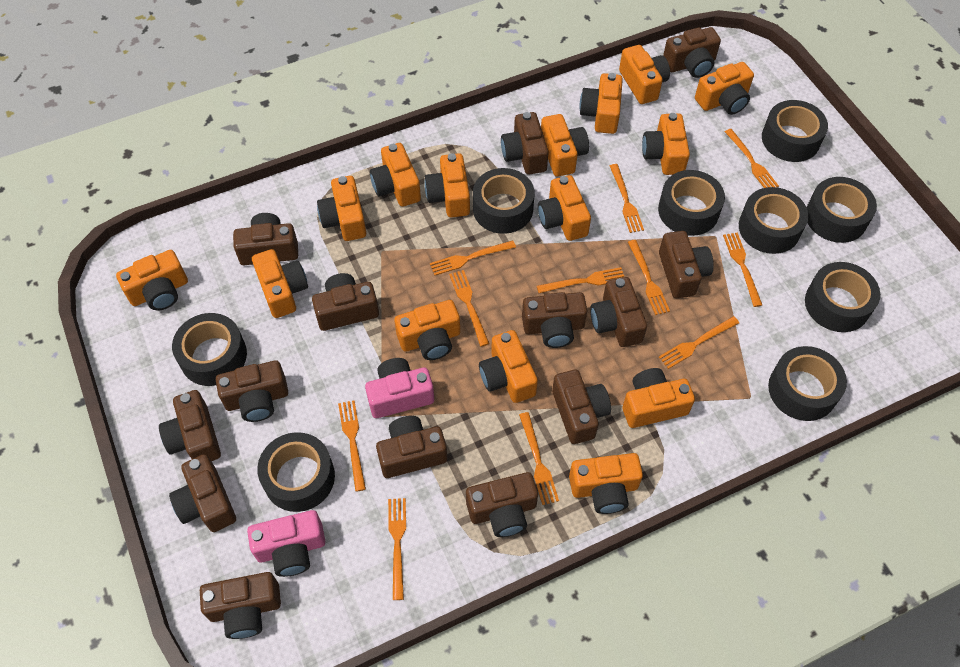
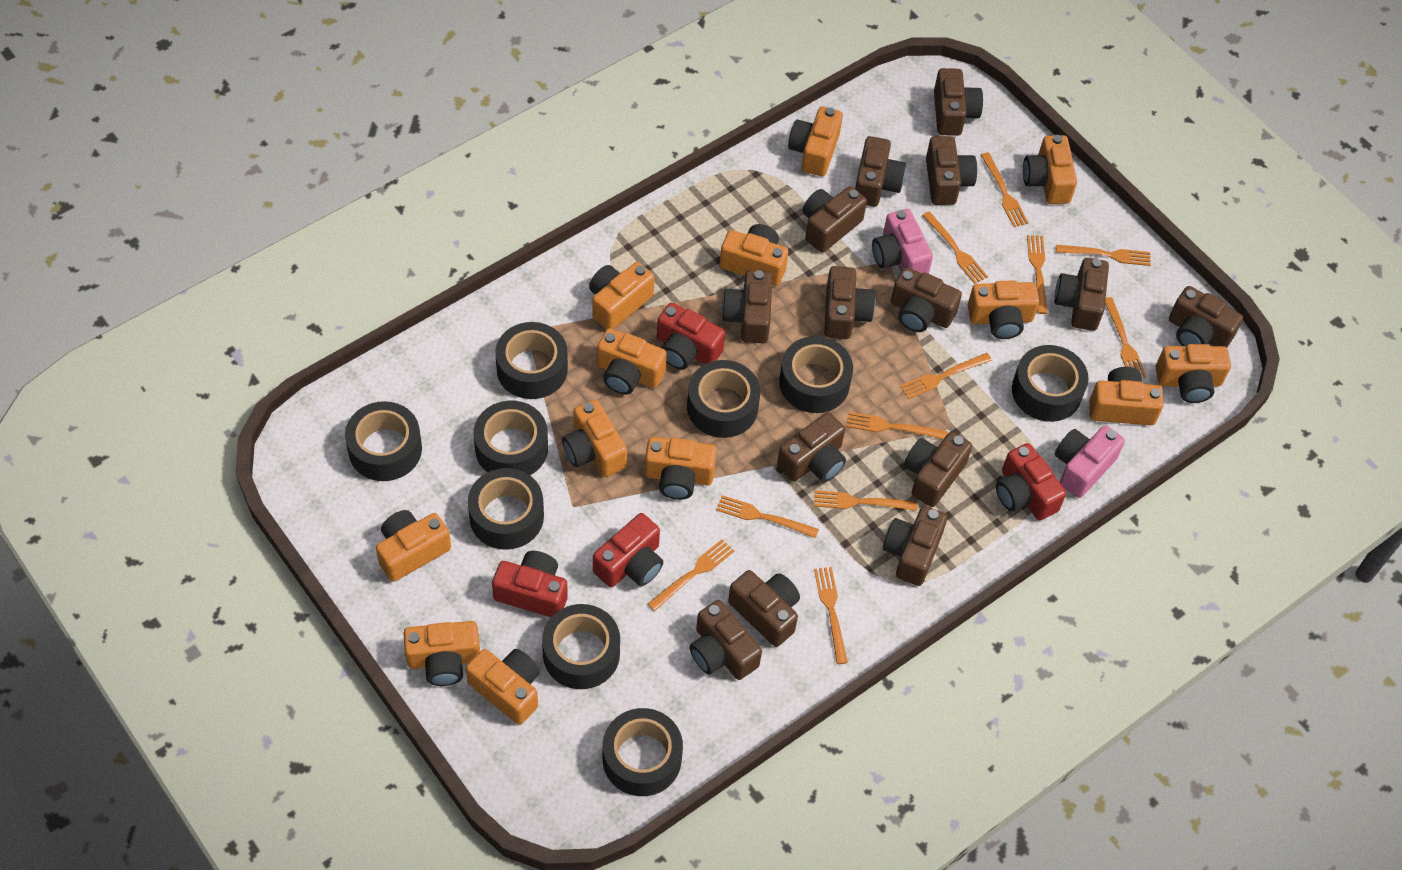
orange camera: 15 -> 13
red camera: 0 -> 4

